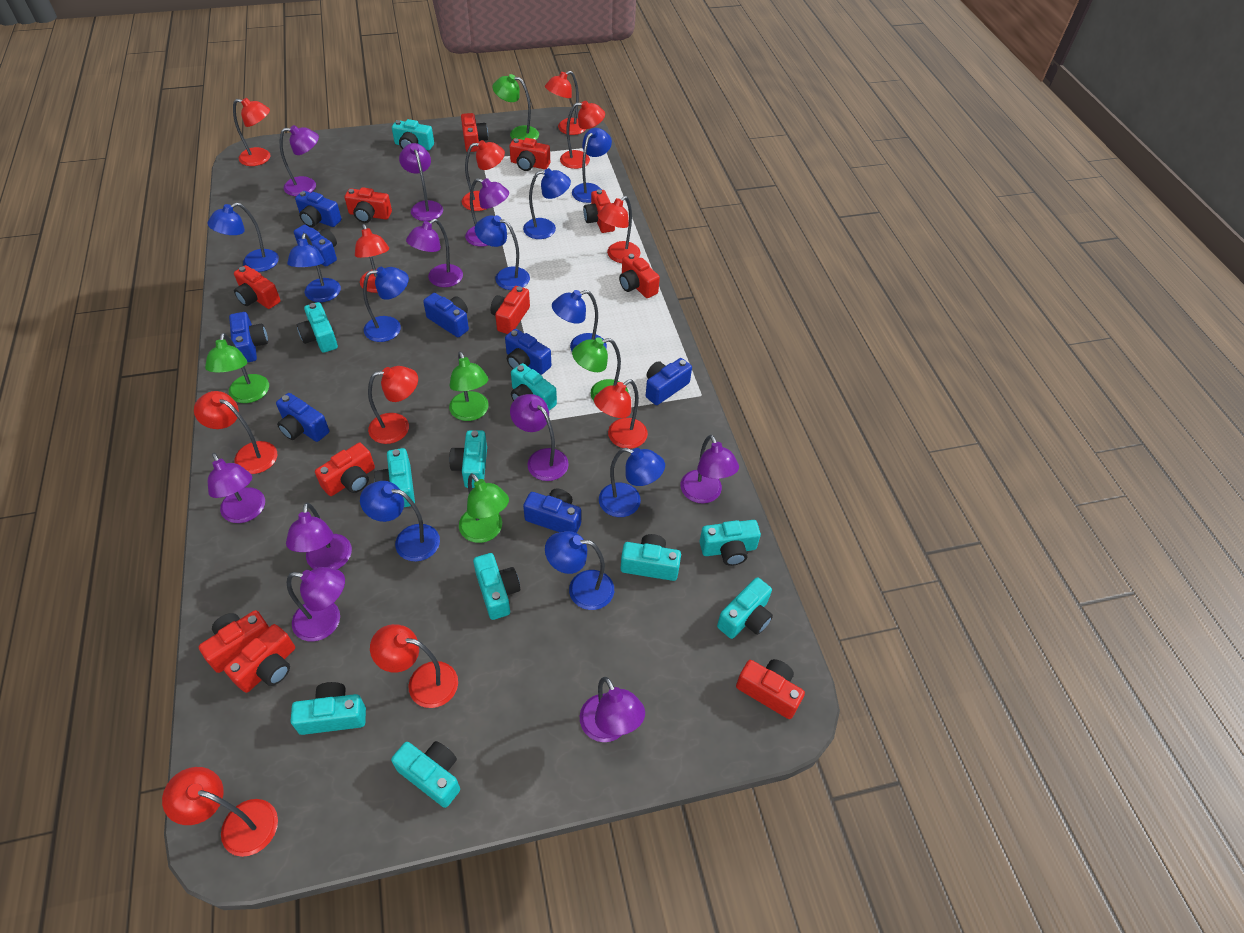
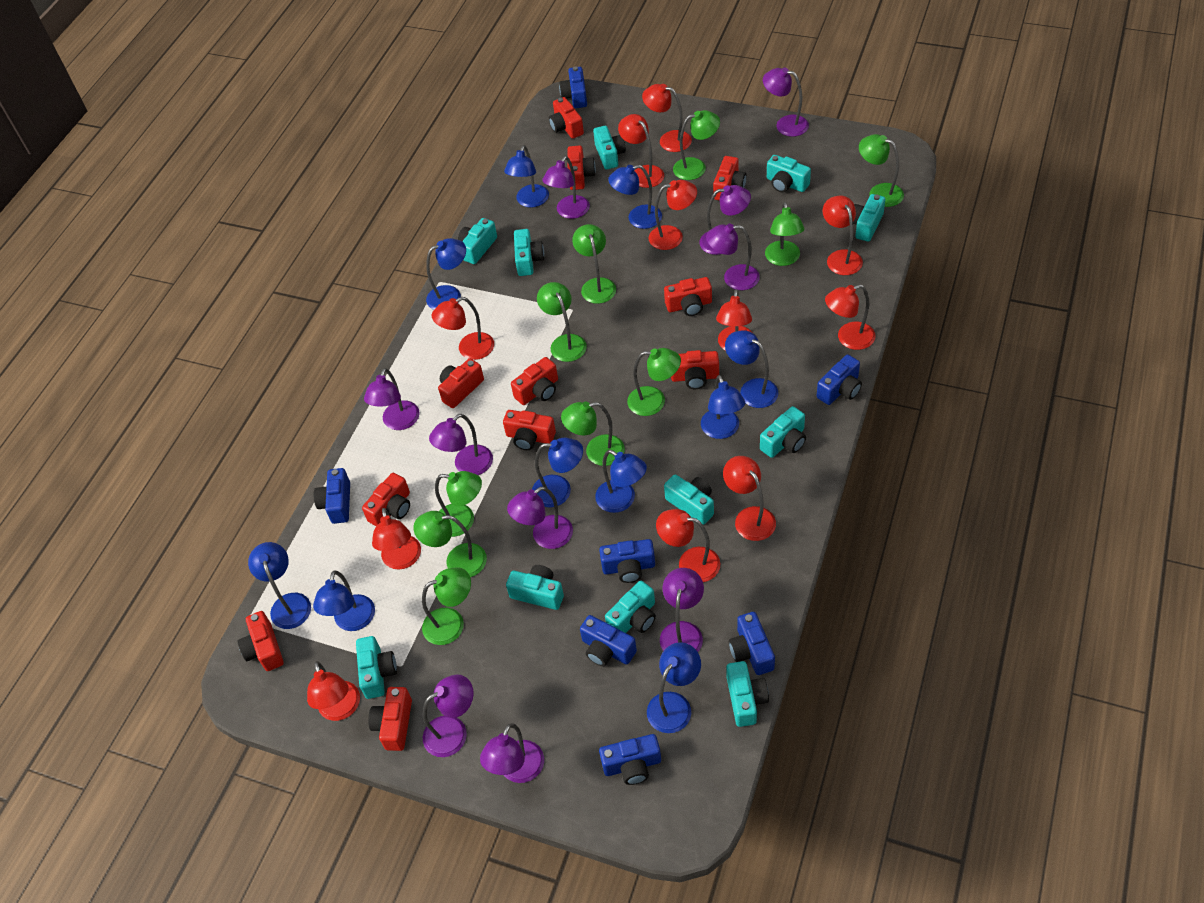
blue camera: 8 -> 7
green lamp: 5 -> 10

